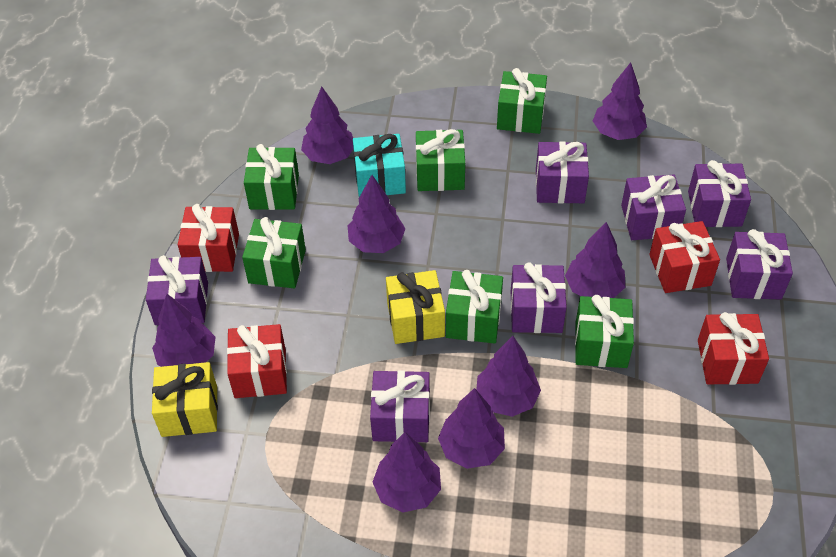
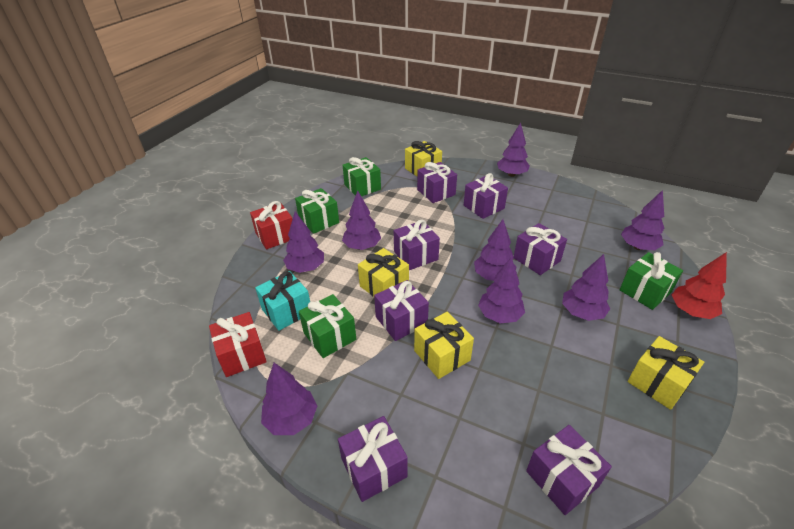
green gift: 6 -> 4
red gift: 4 -> 2
red tree: 0 -> 1
yellow gift: 2 -> 4

